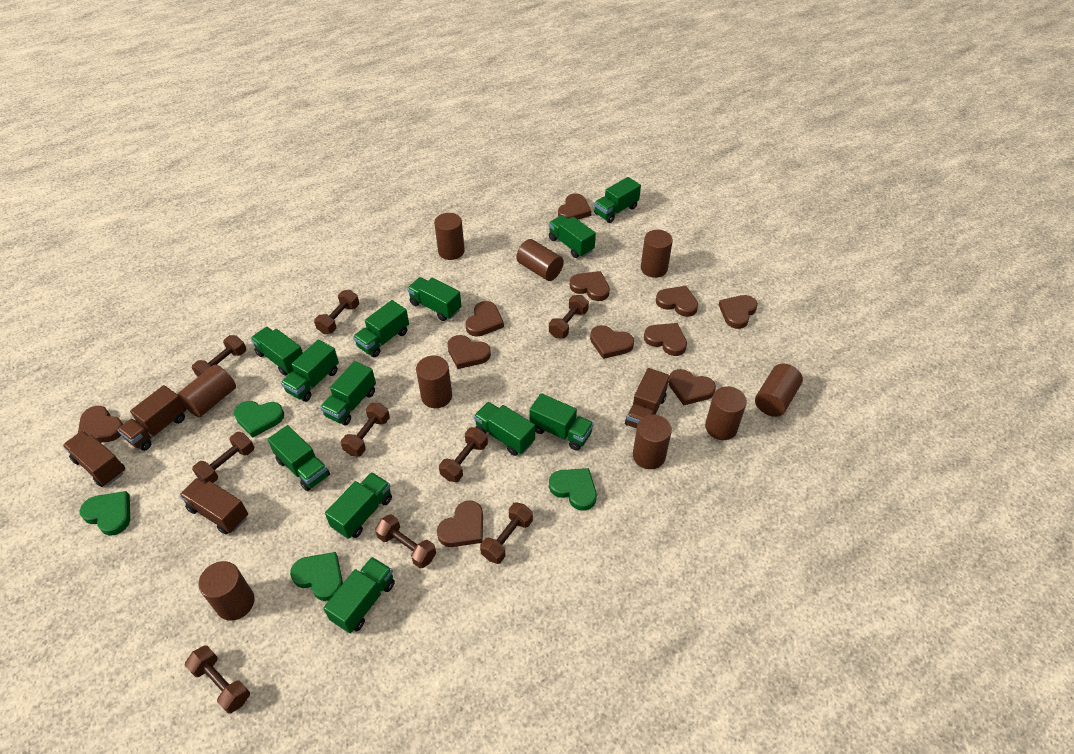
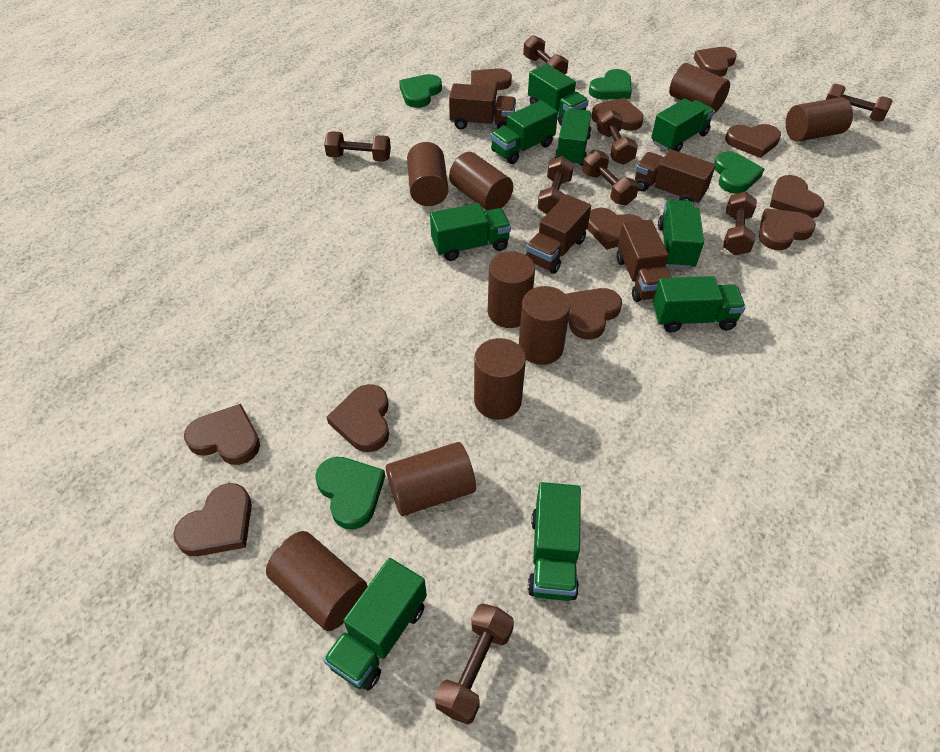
brown dumbbell: 9 -> 8
green truck: 12 -> 9

